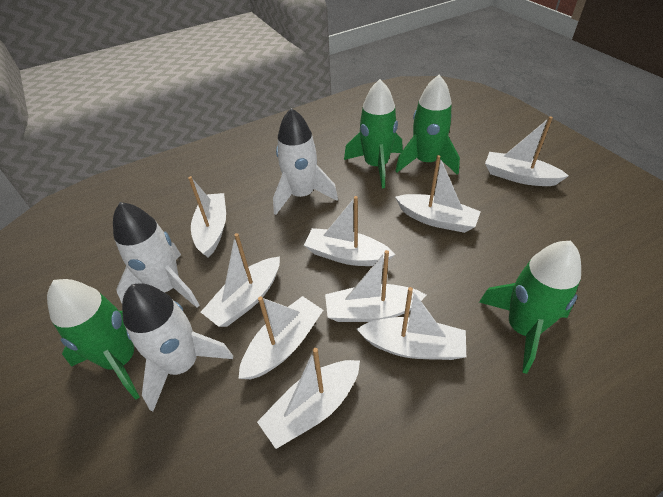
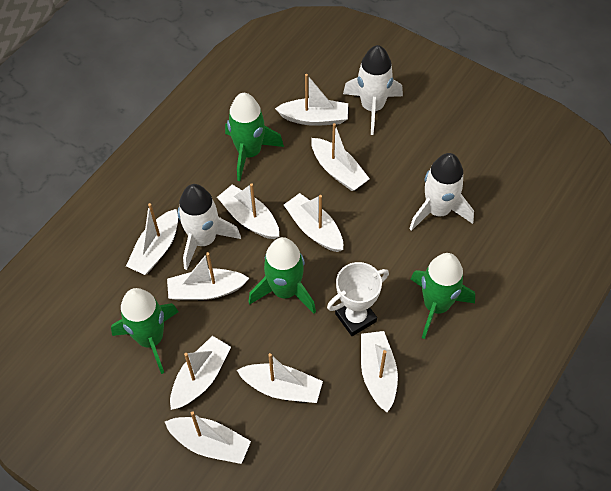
white boat: 9 -> 10
white trophy: 0 -> 1

